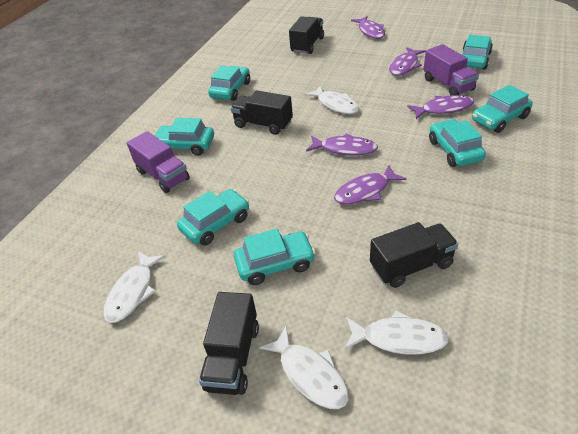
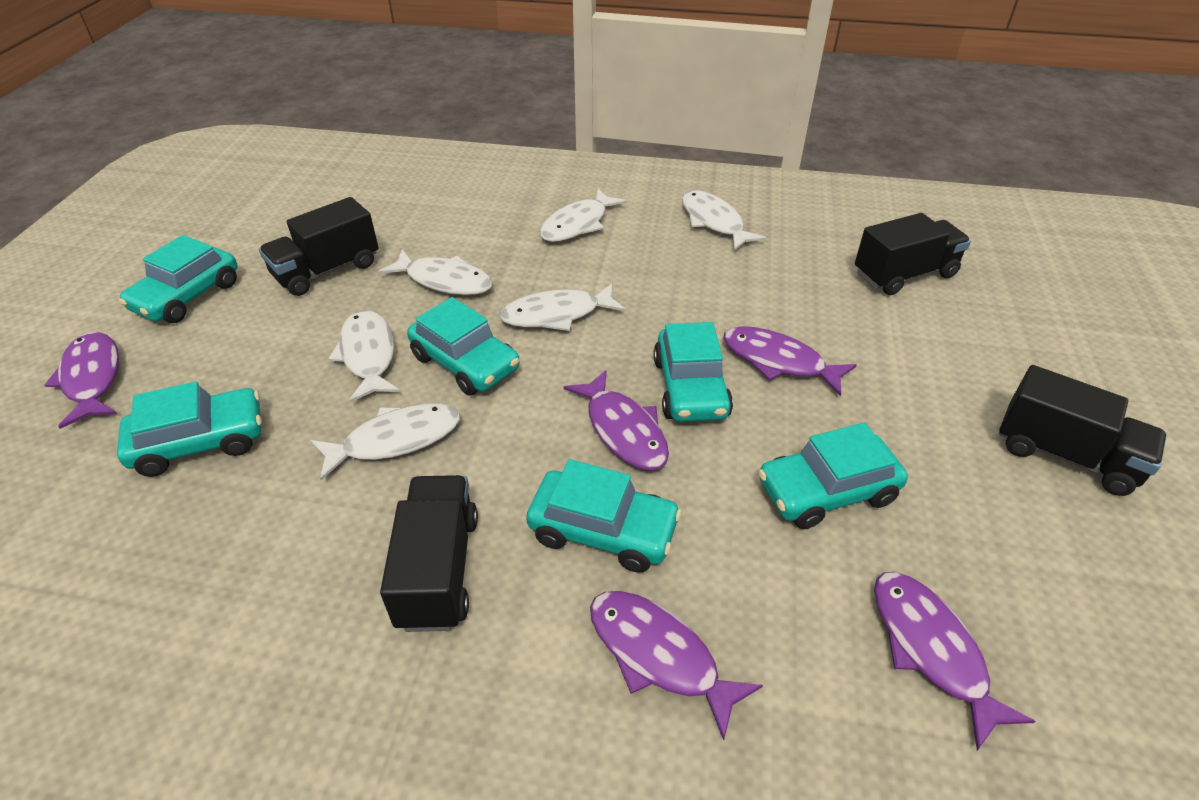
purple truck: 2 -> 0
turquoise car: 7 -> 6
white fish: 4 -> 6

